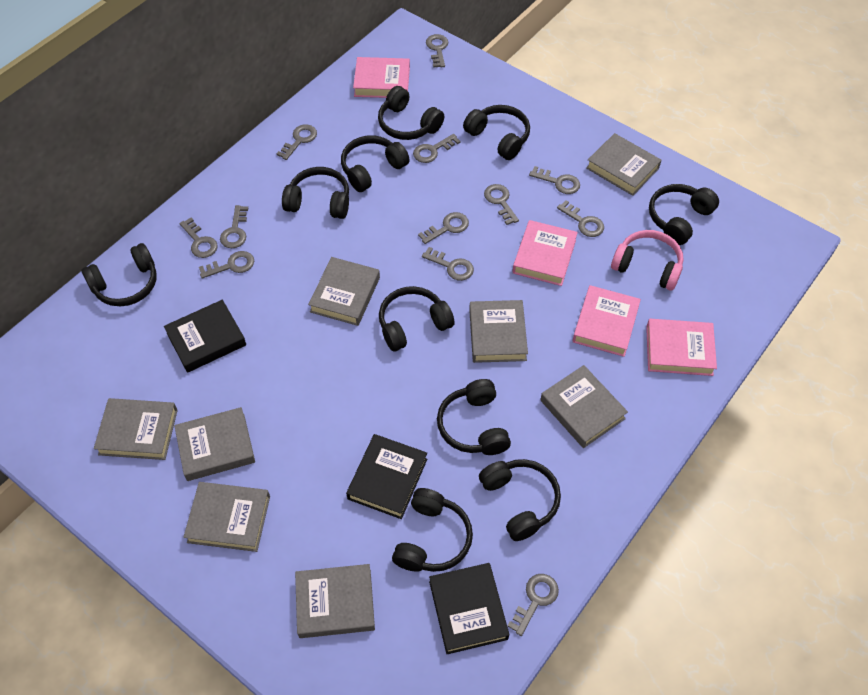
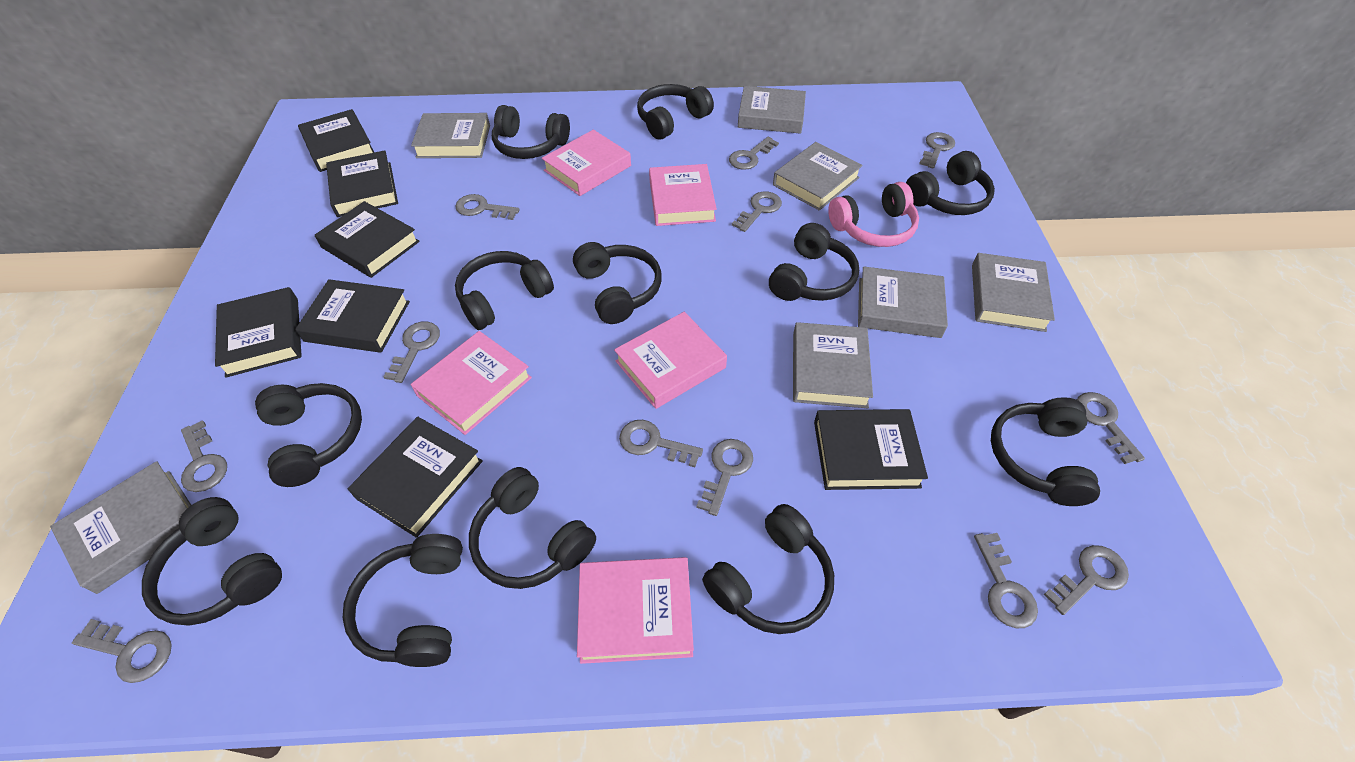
black book: 3 -> 7
black headphones: 10 -> 12
grey book: 8 -> 7
pink book: 4 -> 5

